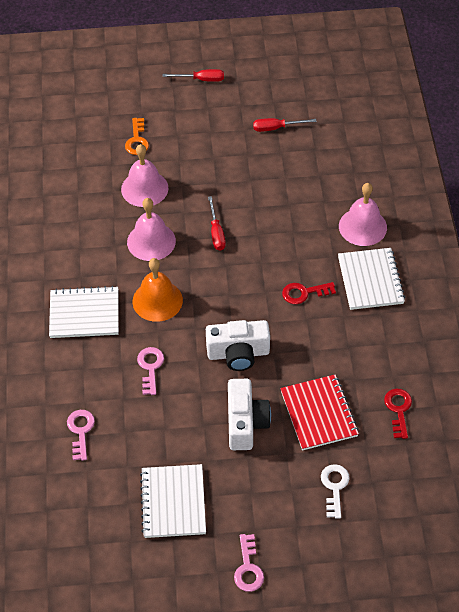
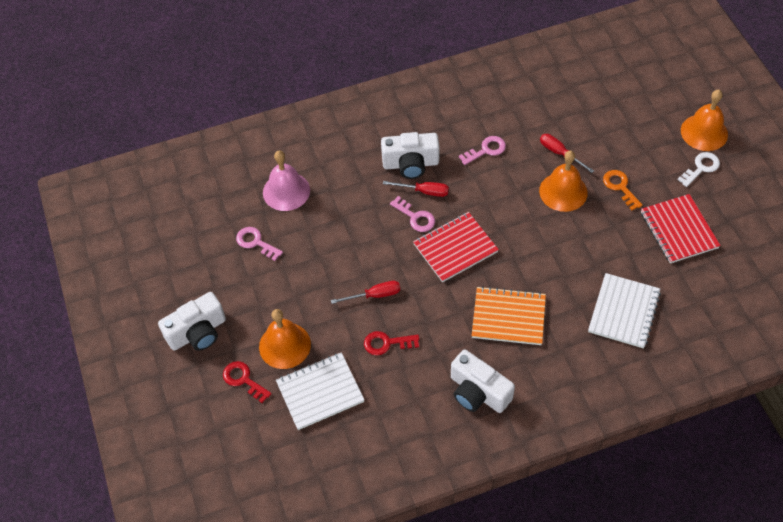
orange bell: 1 -> 3
orange notebook: 0 -> 1
pink bell: 3 -> 1
red notebook: 1 -> 2
white camera: 2 -> 3
white notebook: 3 -> 2

